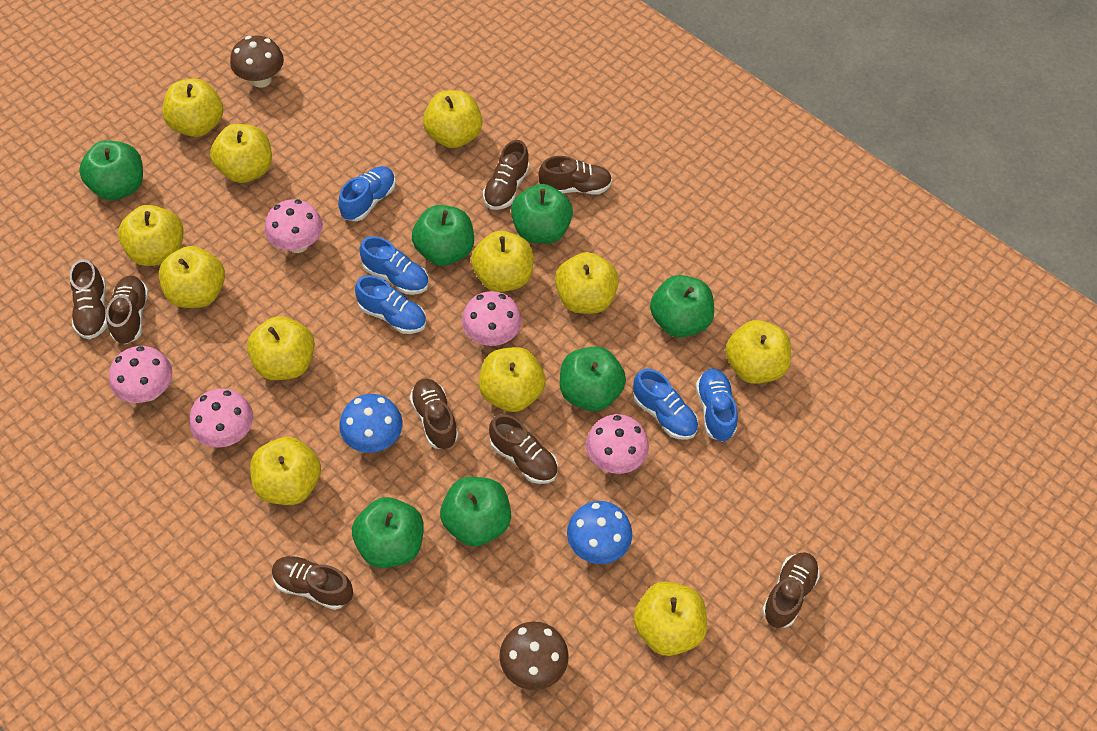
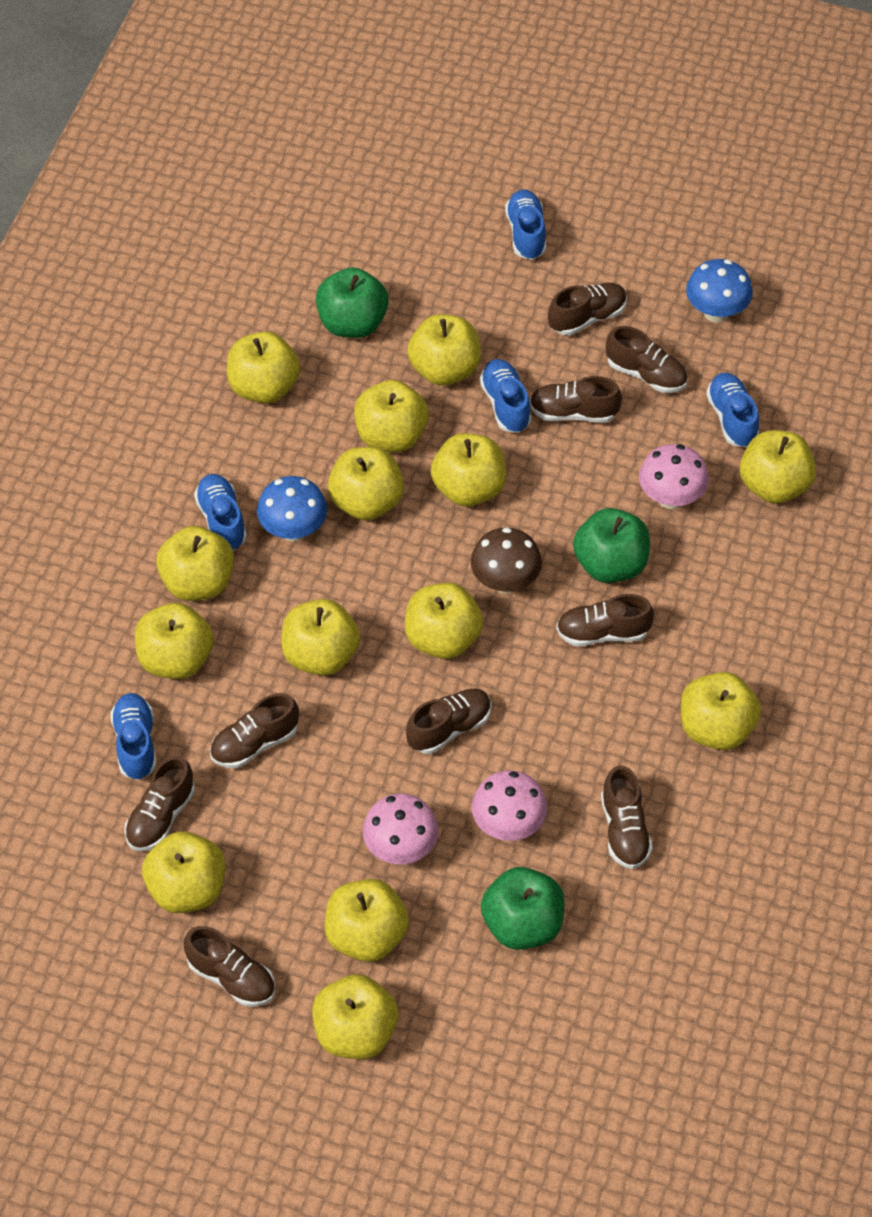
brown mushroom: 2 -> 1
brown shoe: 8 -> 9
green apple: 7 -> 3
pink mushroom: 5 -> 3
yellow apple: 12 -> 14

